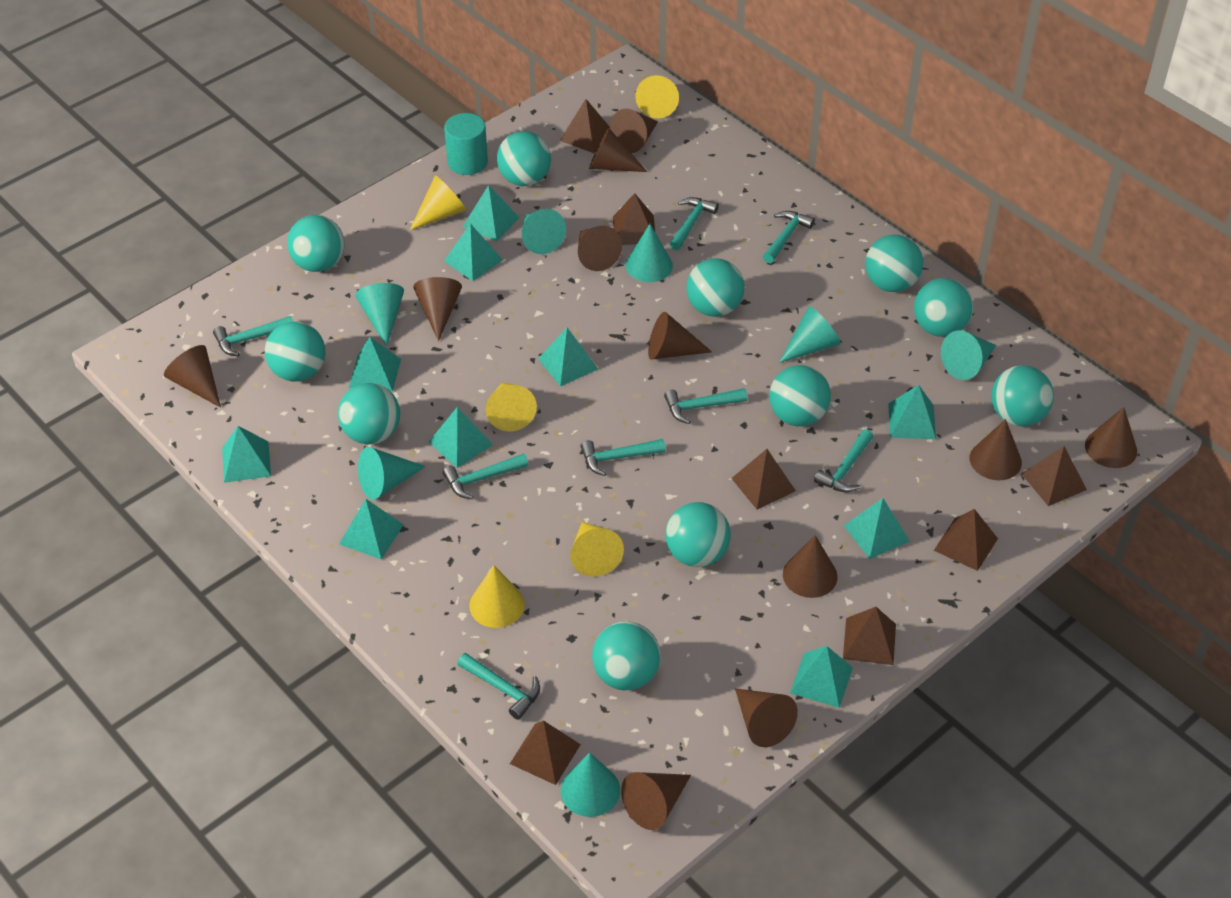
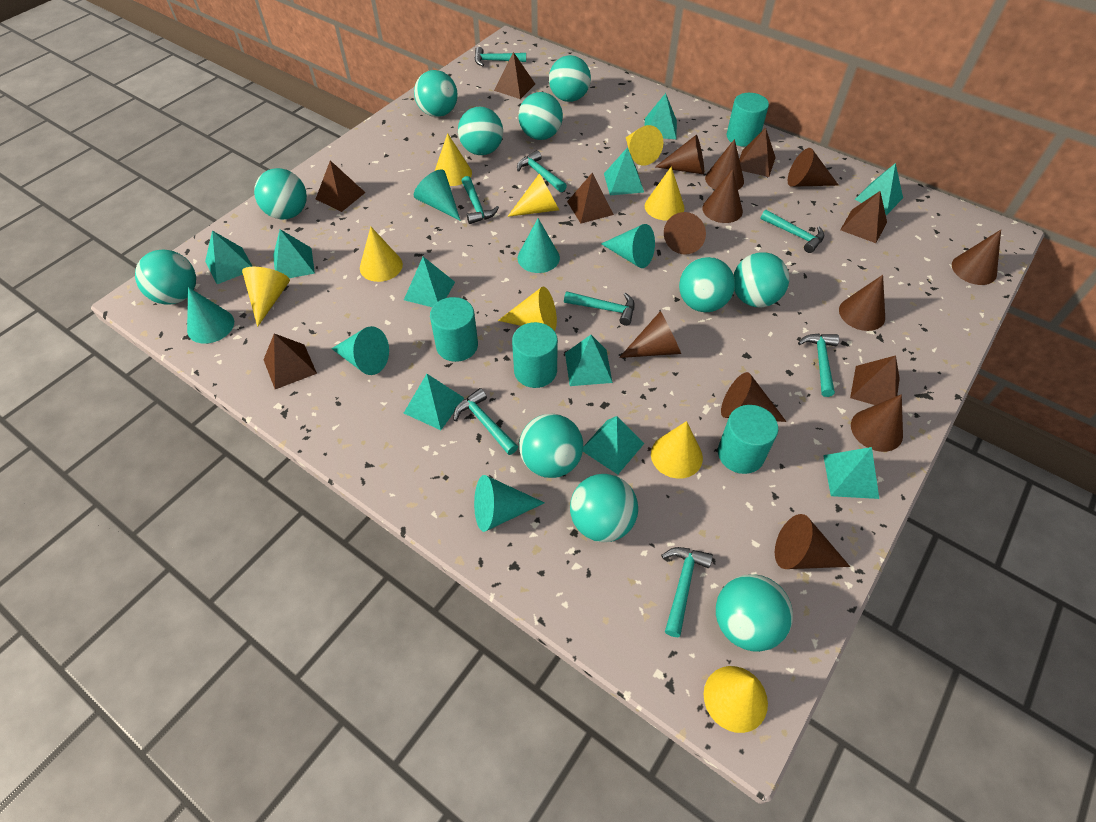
turquoise cone: 7 -> 6
turquoise cylinder: 1 -> 4
yellow cone: 5 -> 9

